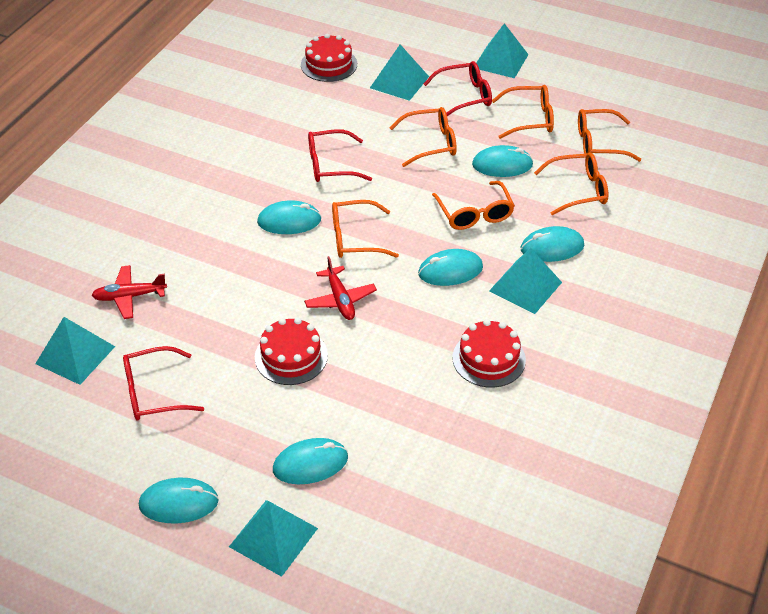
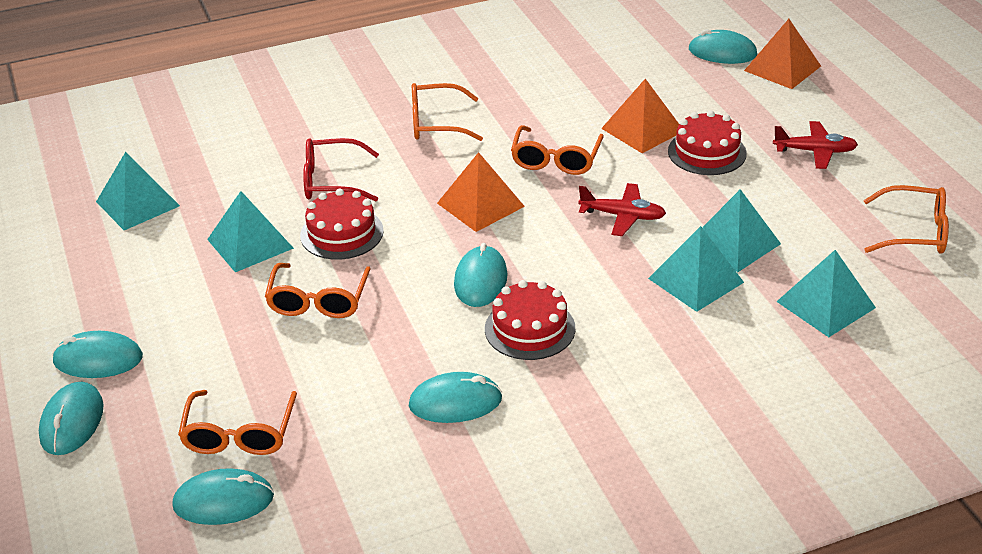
orange glasses: 6 -> 5
orange pyramid: 0 -> 3
red glasses: 3 -> 1

